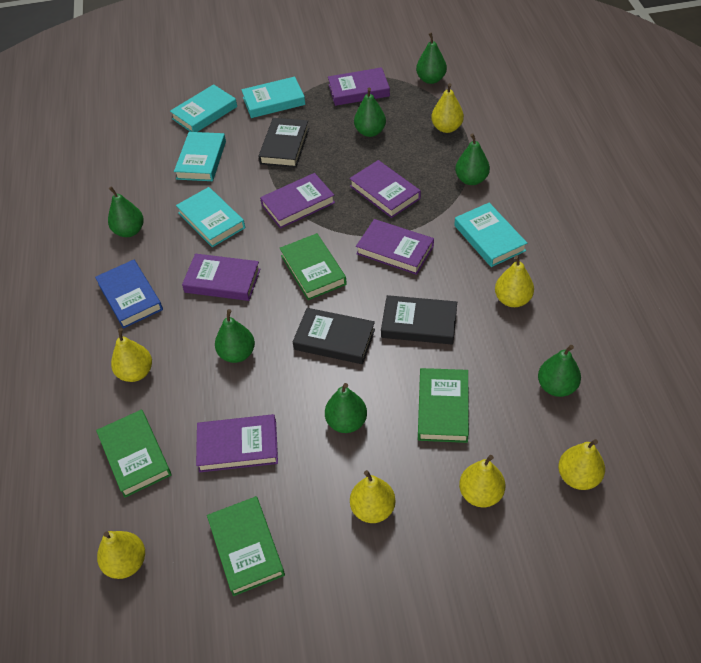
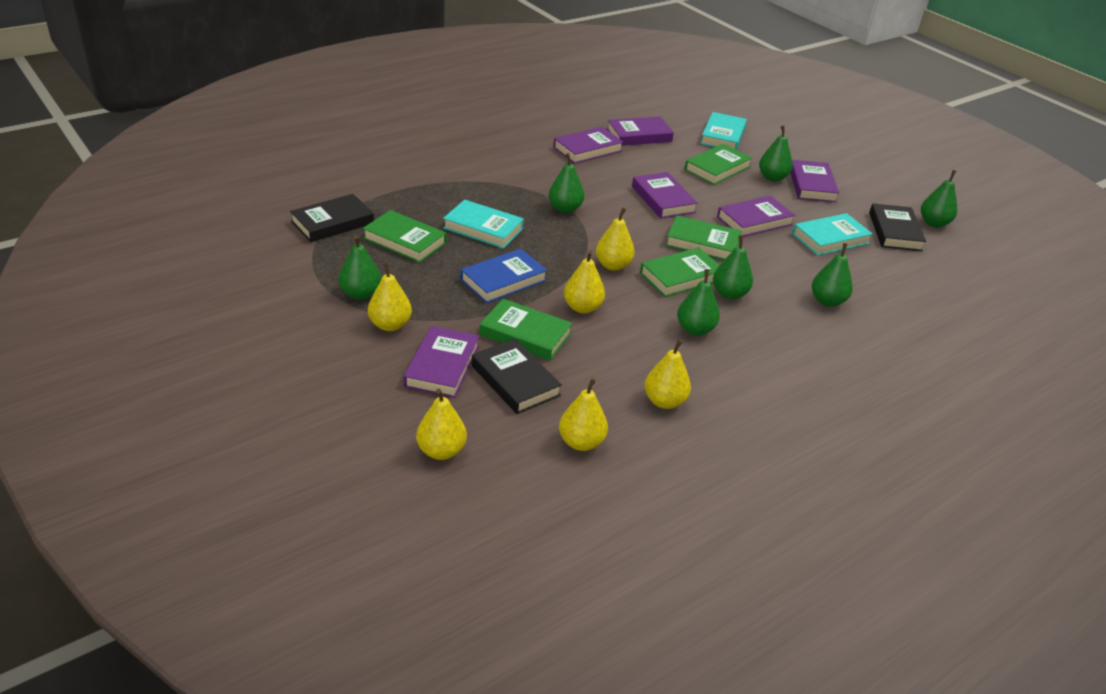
green book: 4 -> 5
turquoise book: 5 -> 3
yellow pear: 7 -> 6

